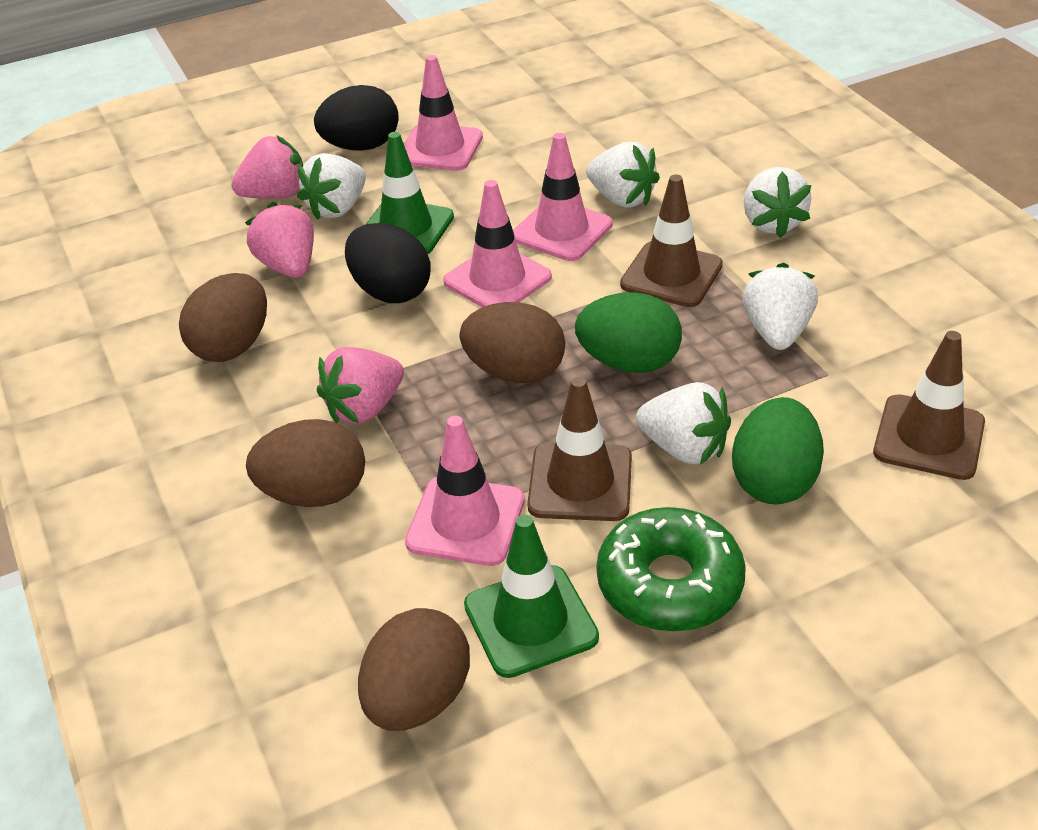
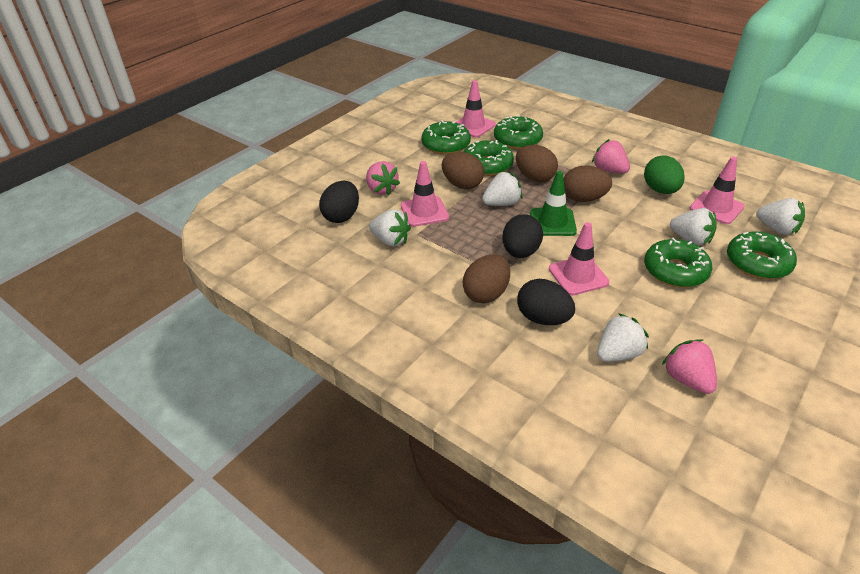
black egg: 2 -> 3
brown traffic cone: 3 -> 0
green donut: 1 -> 5
green egg: 2 -> 1
green traffic cone: 2 -> 1

